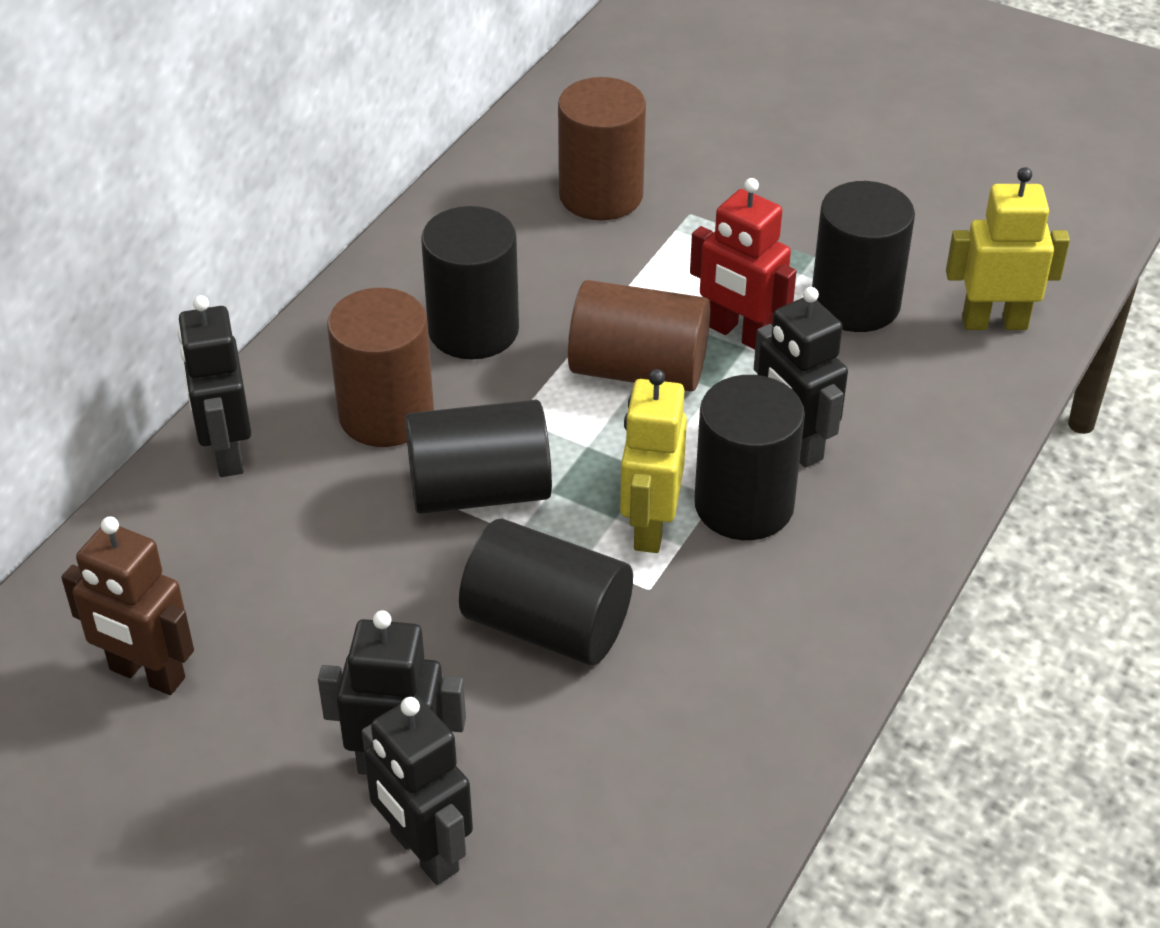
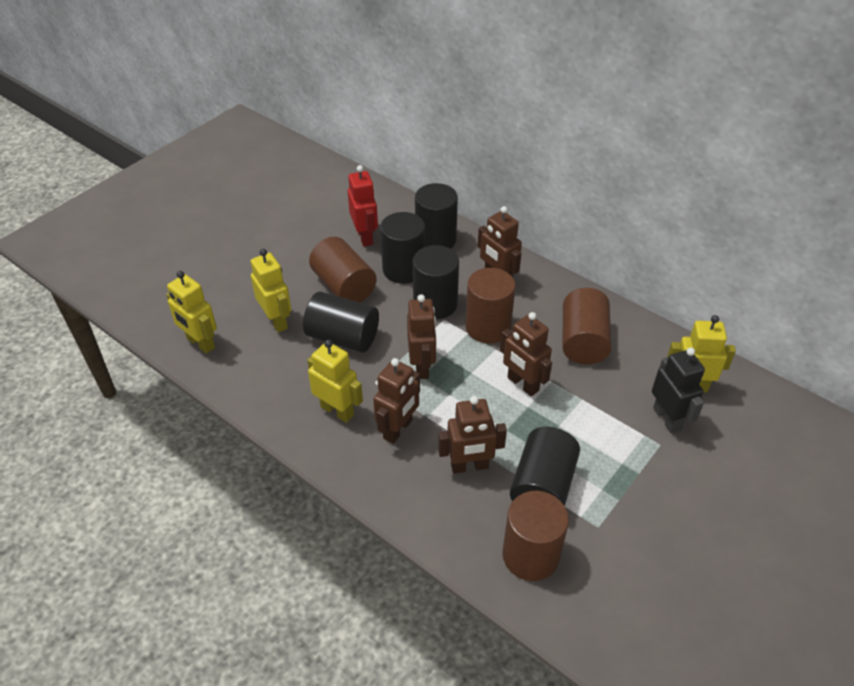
black robot: 4 -> 1
brown cylinder: 3 -> 4
brown robot: 1 -> 5
yellow robot: 2 -> 4

